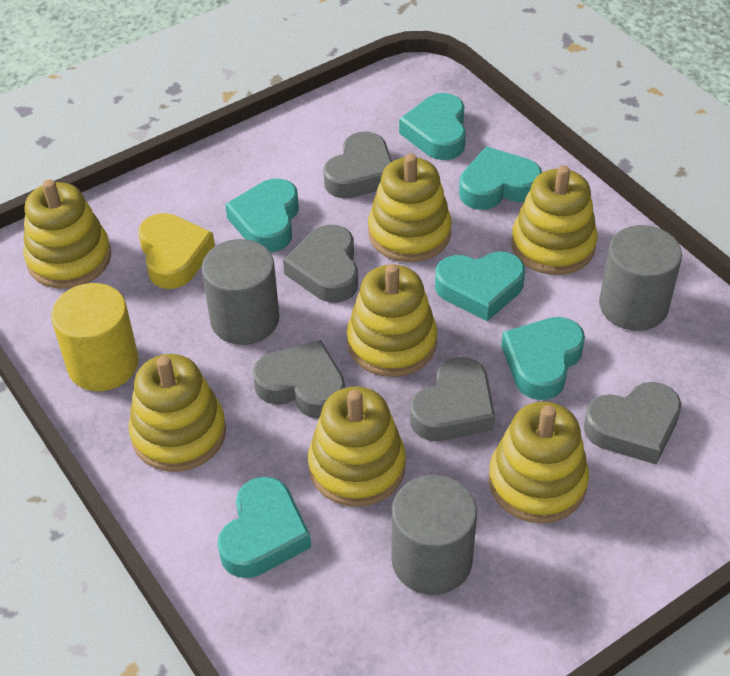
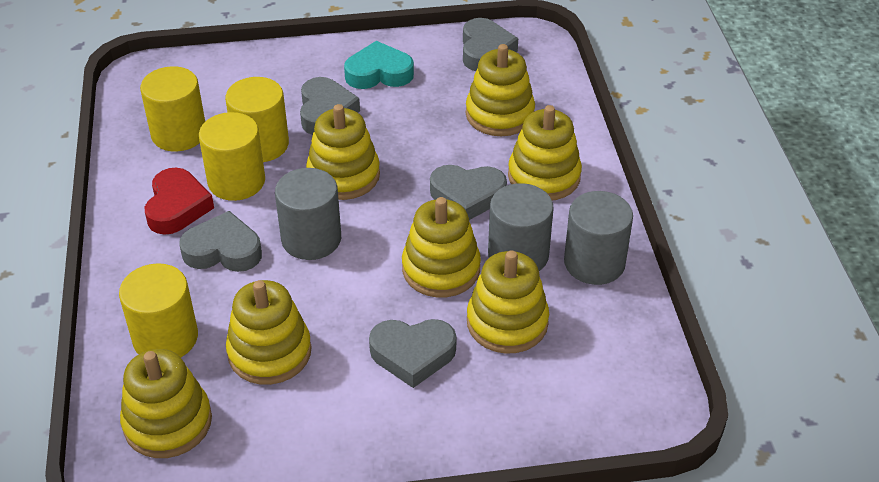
red heart: 0 -> 1
turquoise heart: 6 -> 1
yellow cylinder: 1 -> 4
yellow heart: 1 -> 0

